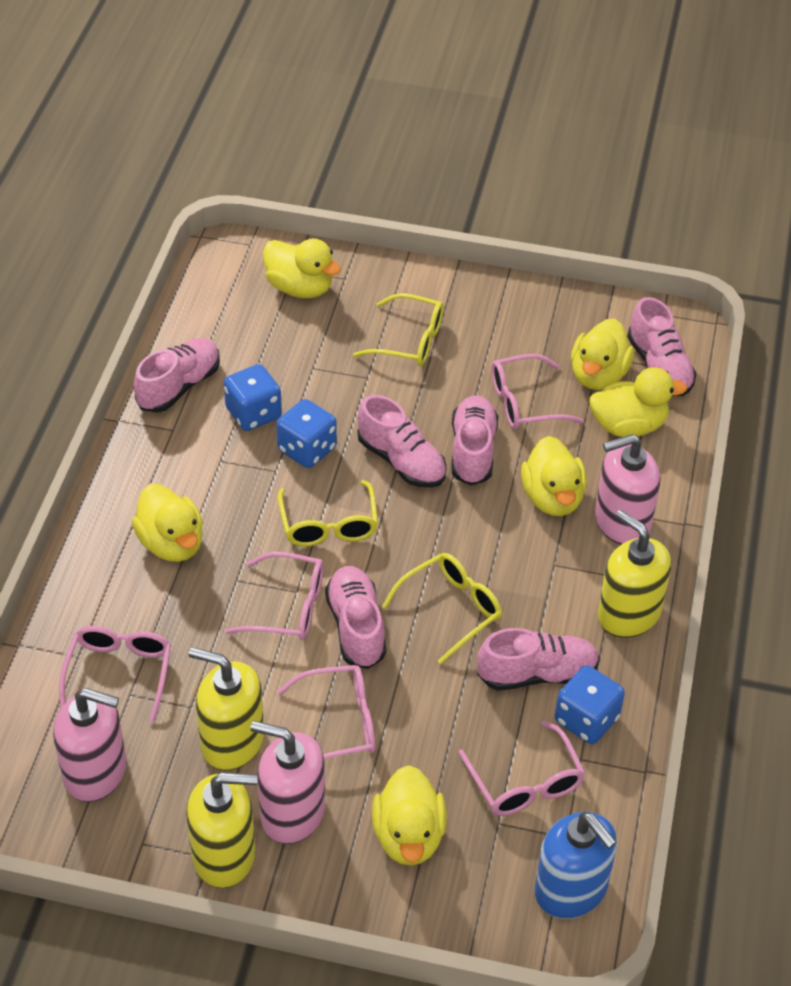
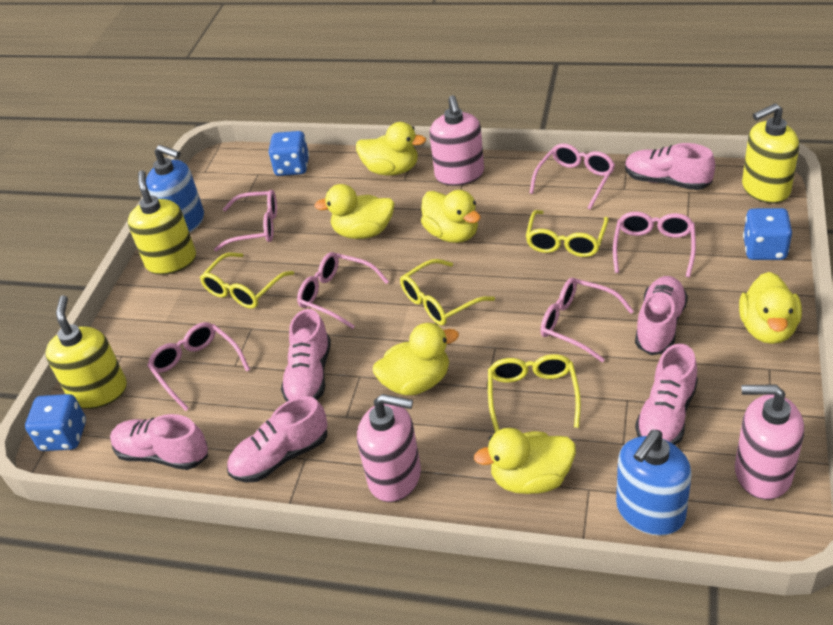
blue soap dispenser: 1 -> 2
pink glasses: 5 -> 6
yellow glasses: 3 -> 4

